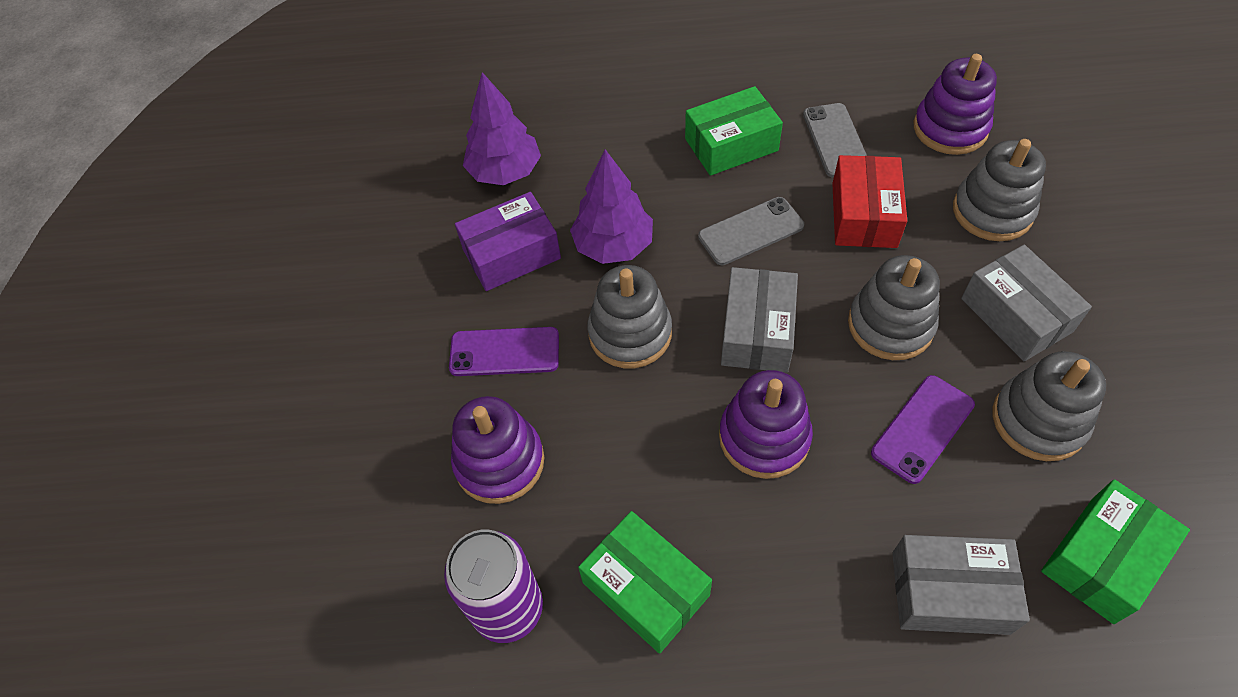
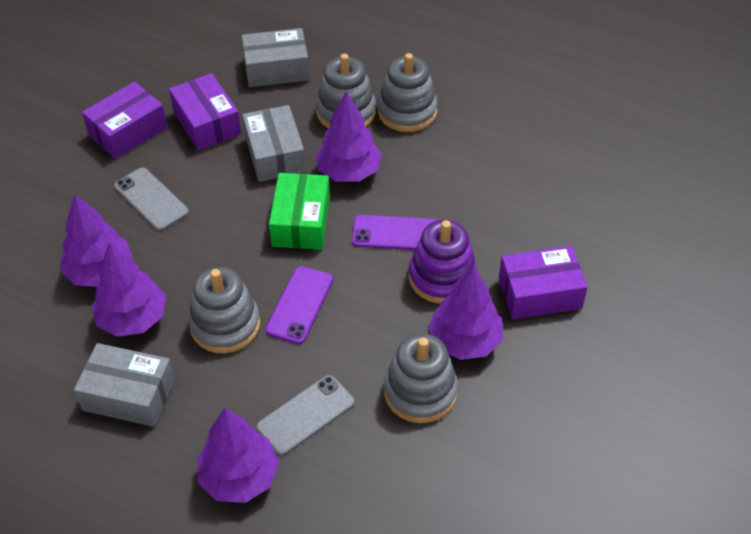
green box: 3 -> 1
purple box: 1 -> 3
purple can: 1 -> 0
purple stacking toy: 3 -> 1
purple tree: 2 -> 5
red box: 1 -> 0

